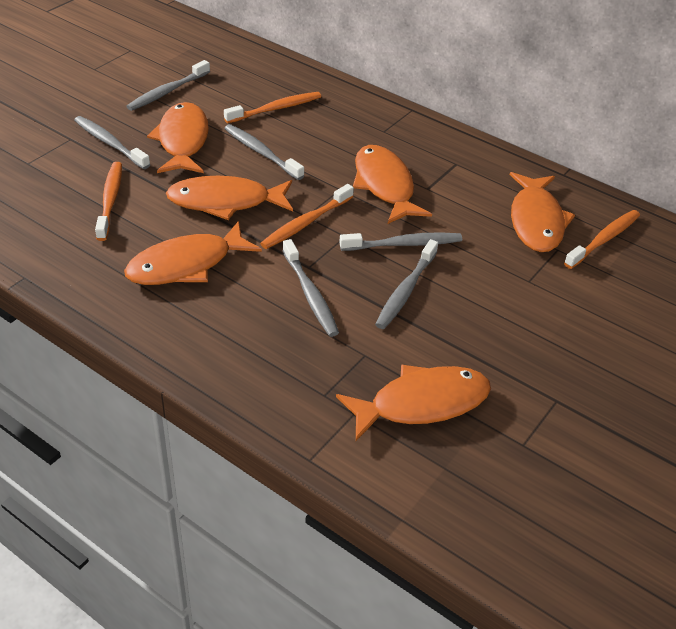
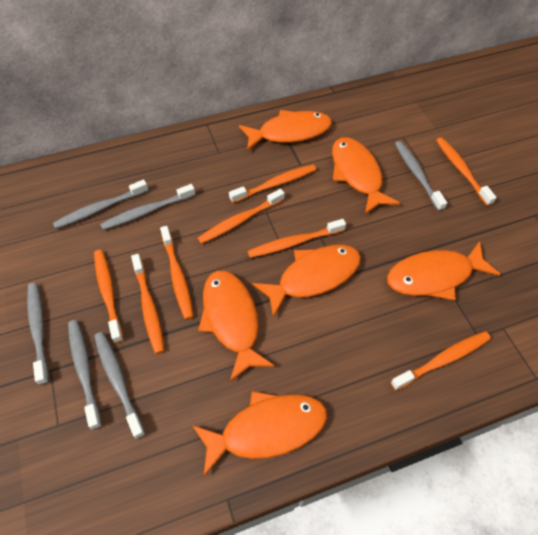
orange toothbrush: 4 -> 8

